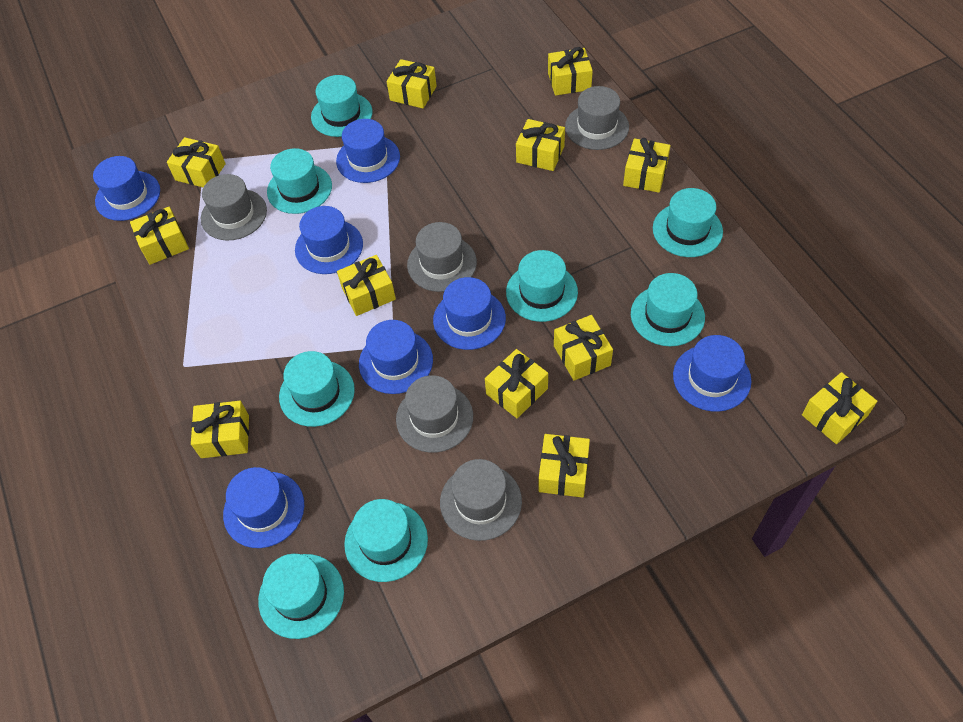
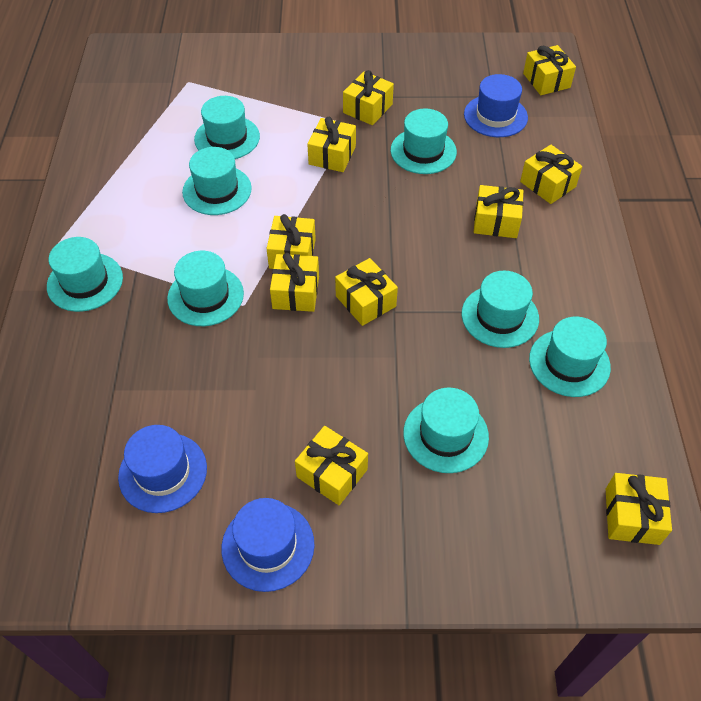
blue hat: 7 -> 3
grey hat: 5 -> 0
yellow gift: 12 -> 10

